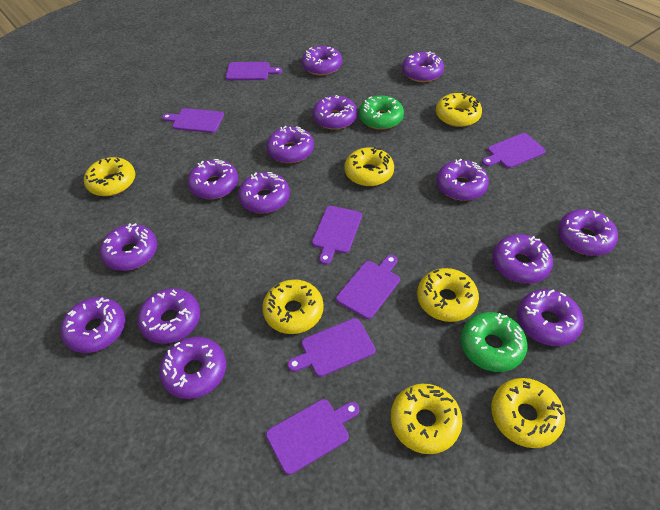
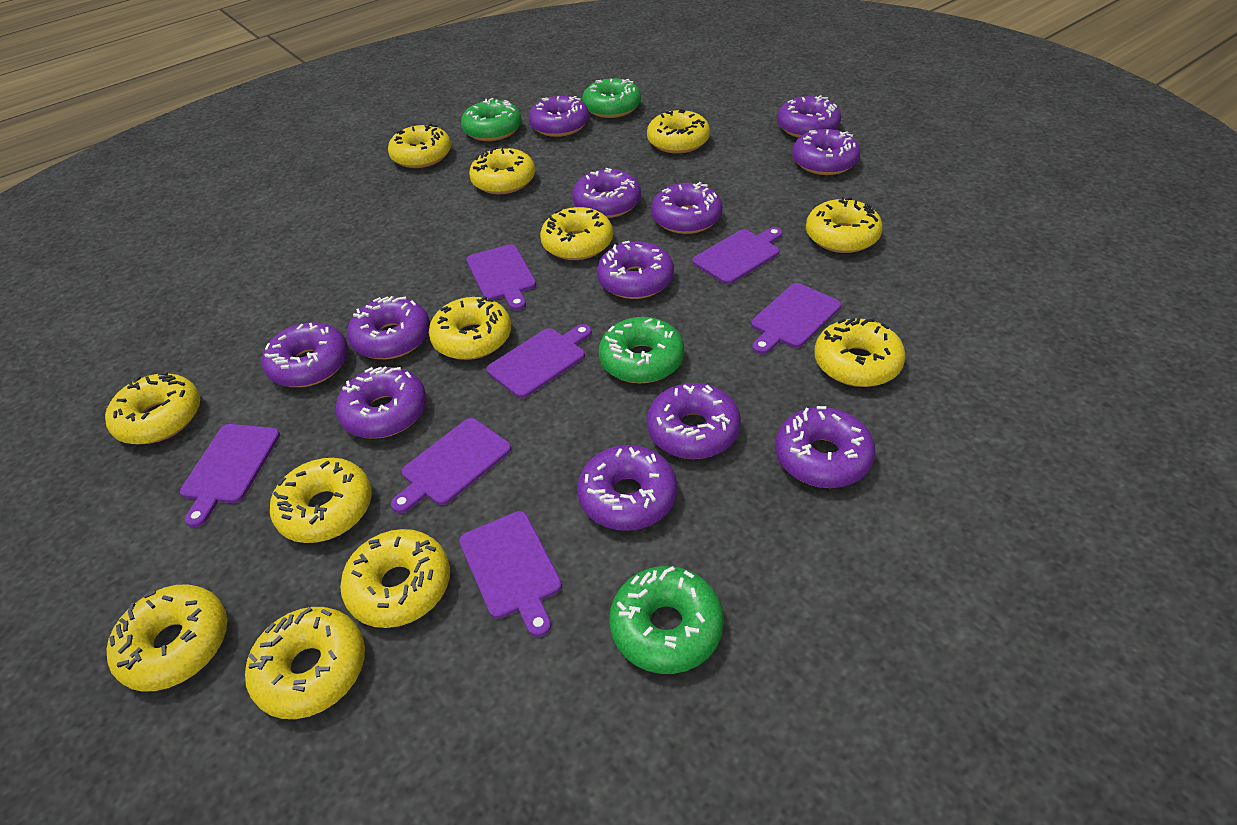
green donut: 2 -> 4
purple donut: 14 -> 12
yellow donut: 7 -> 12

